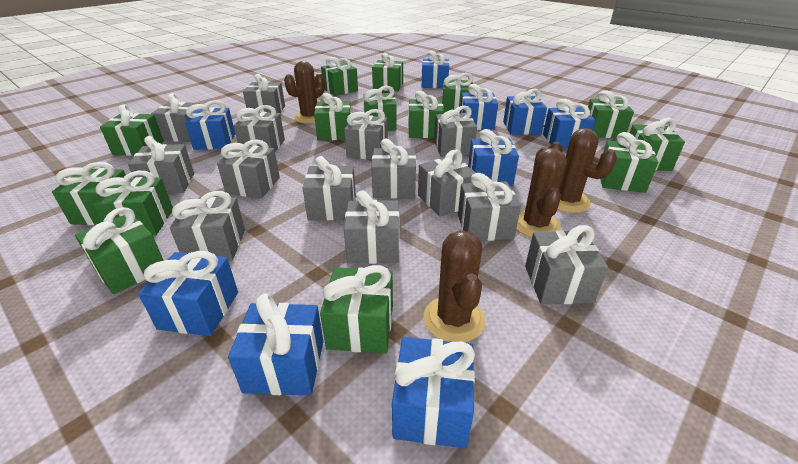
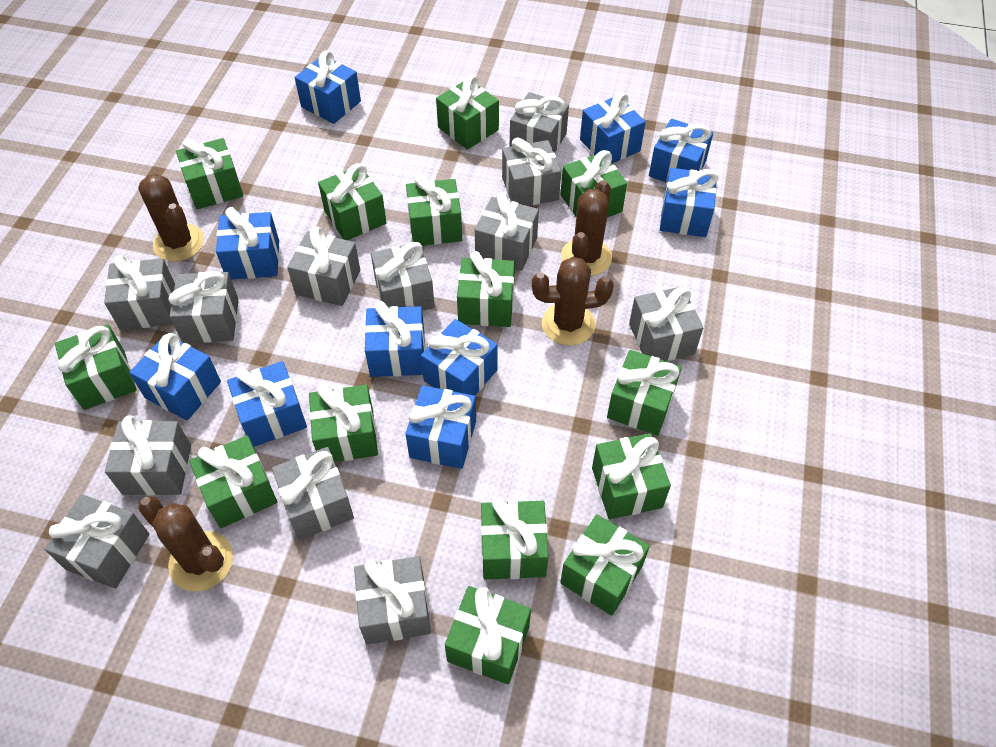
blue gift: 9 -> 10
grey gift: 14 -> 12

